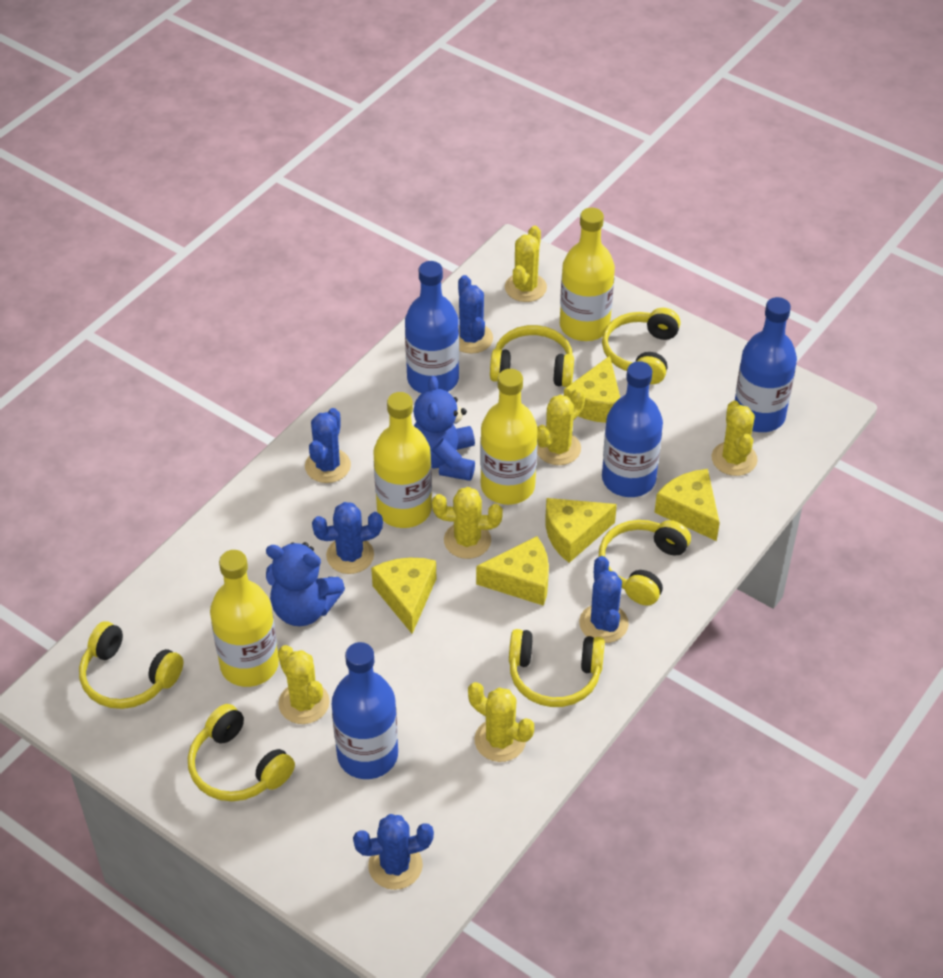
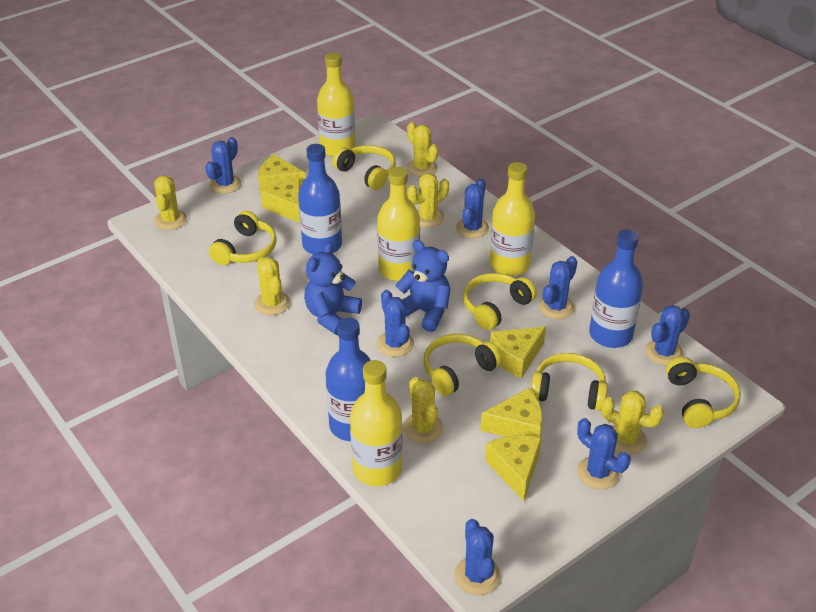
blue bottle: 4 -> 3
blue cactus: 5 -> 7

